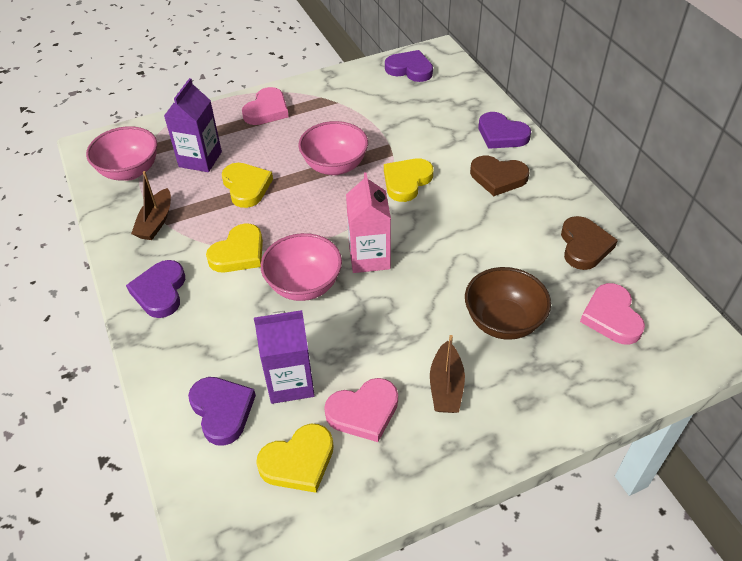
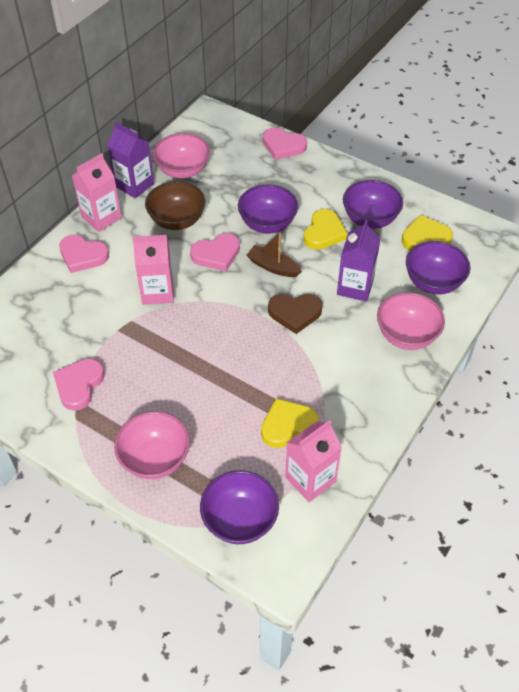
brown boat: 2 -> 1
brown heart: 2 -> 1
pink carton: 1 -> 3
pink heart: 3 -> 4
purple bowl: 0 -> 4
purple heart: 4 -> 0
yellow heart: 4 -> 3

